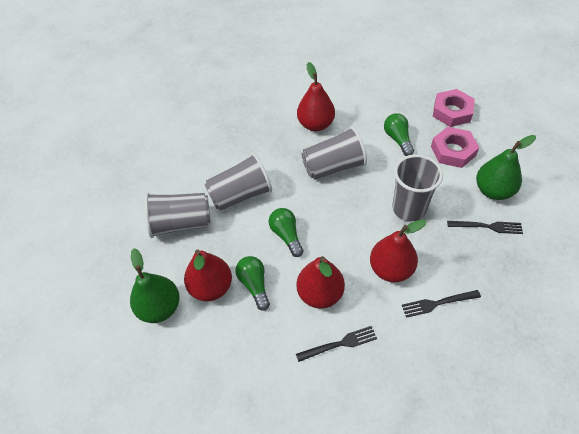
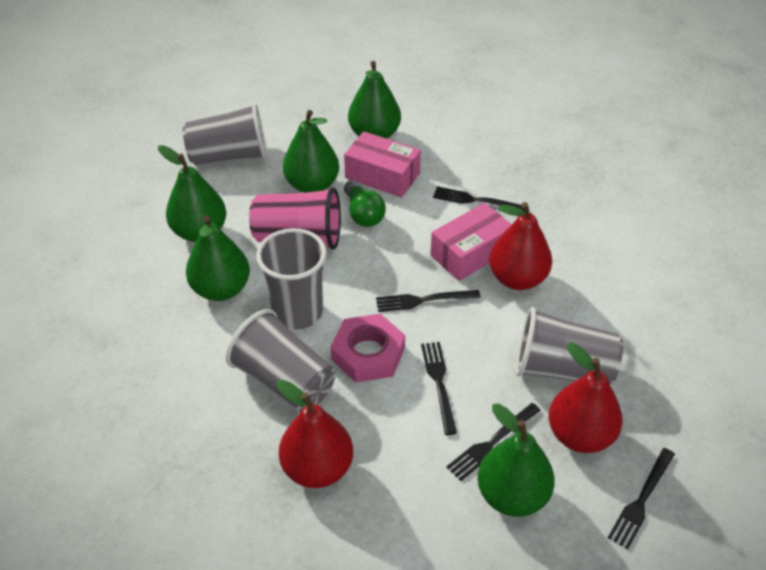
black fork: 3 -> 5
green light bulb: 3 -> 1
green pear: 2 -> 5
pink box: 0 -> 2
pink cup: 0 -> 1
pink nut: 2 -> 1
red pear: 4 -> 3

